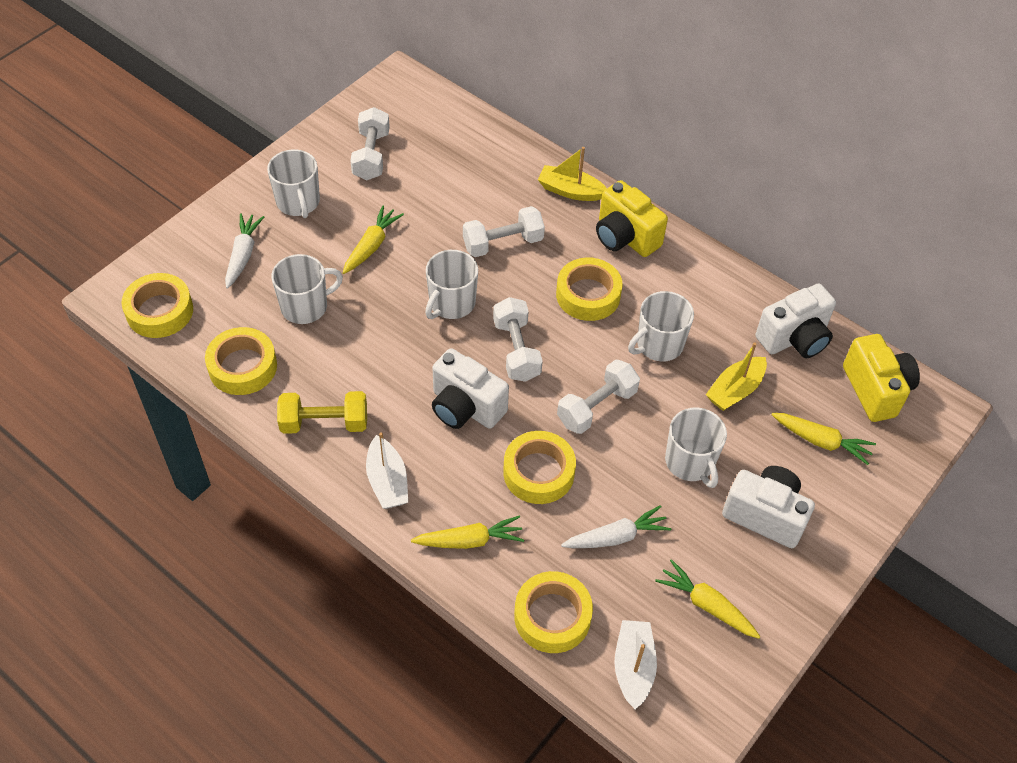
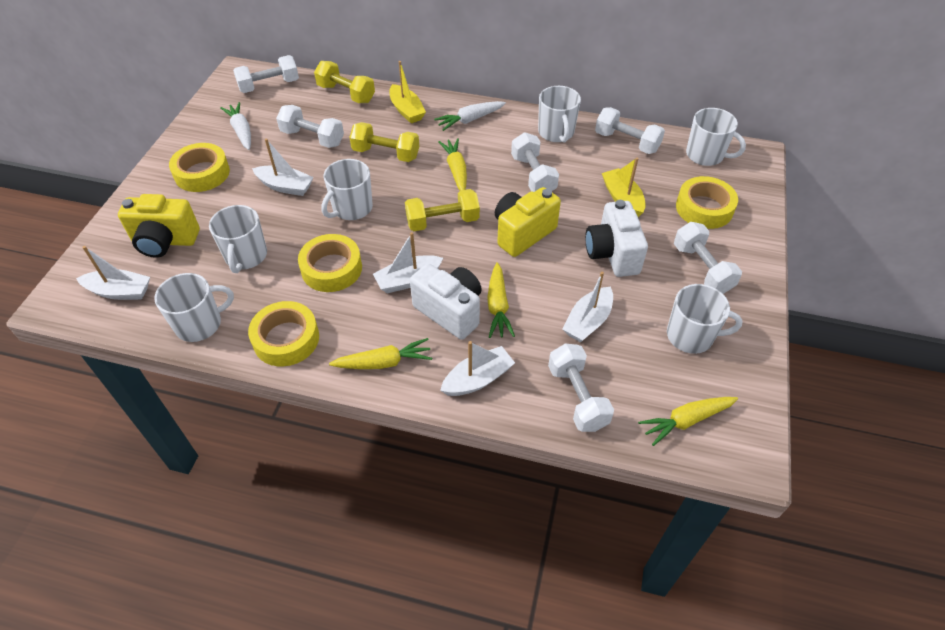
white boat: 2 -> 5
white camera: 3 -> 2
white dumbbell: 4 -> 6
white mug: 5 -> 6
yellow dumbbell: 1 -> 3
yellow tape: 5 -> 4

